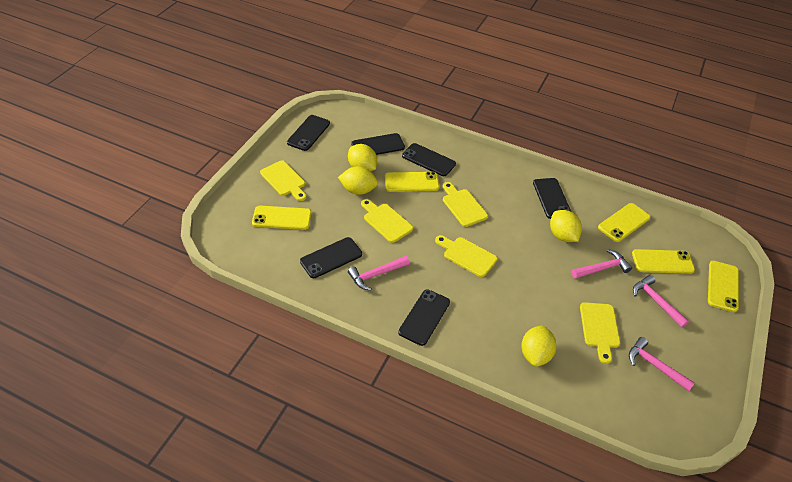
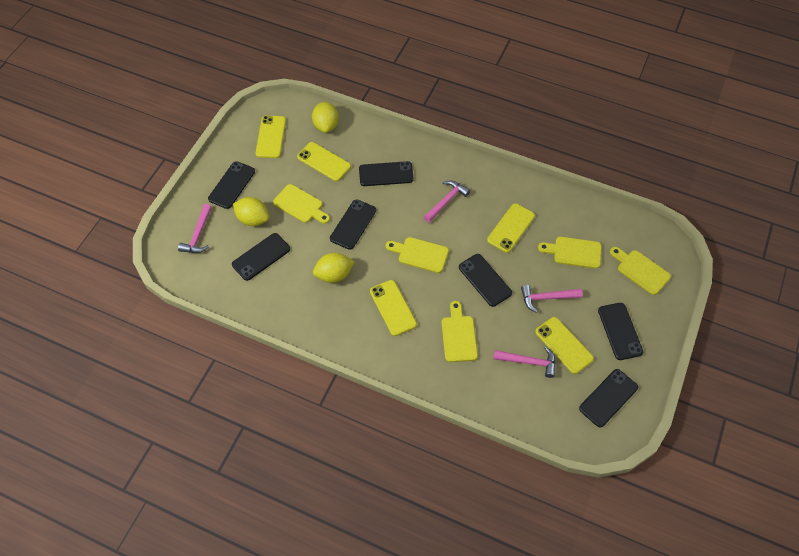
black phone: 6 -> 7
yellow lemon: 4 -> 3

